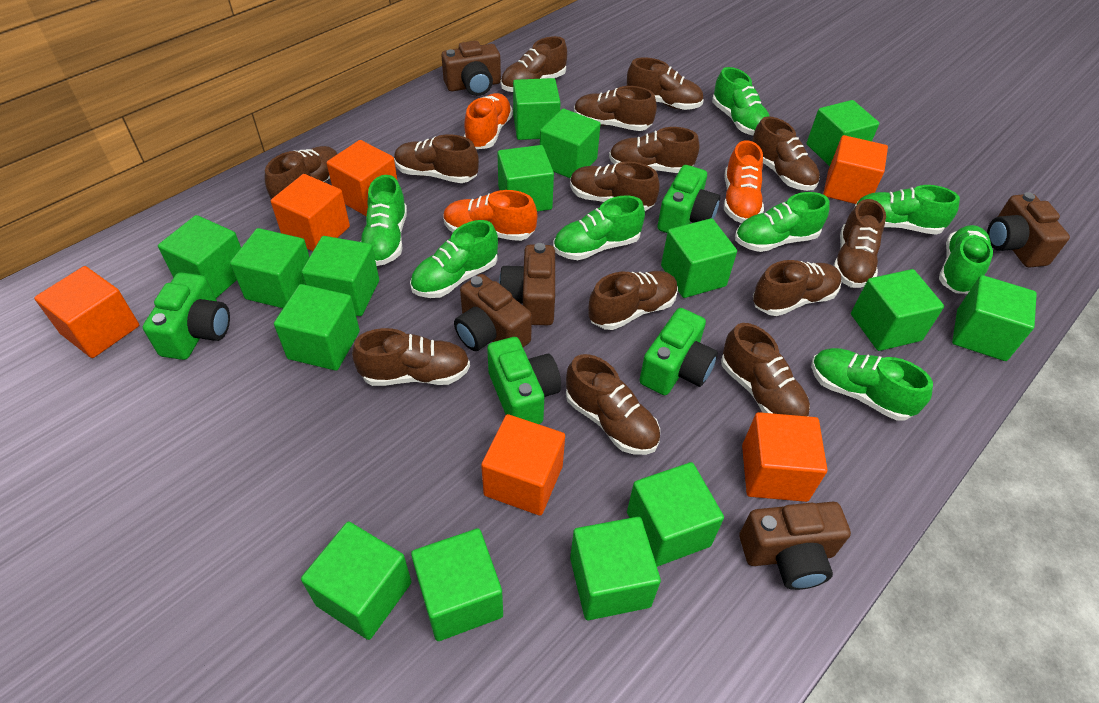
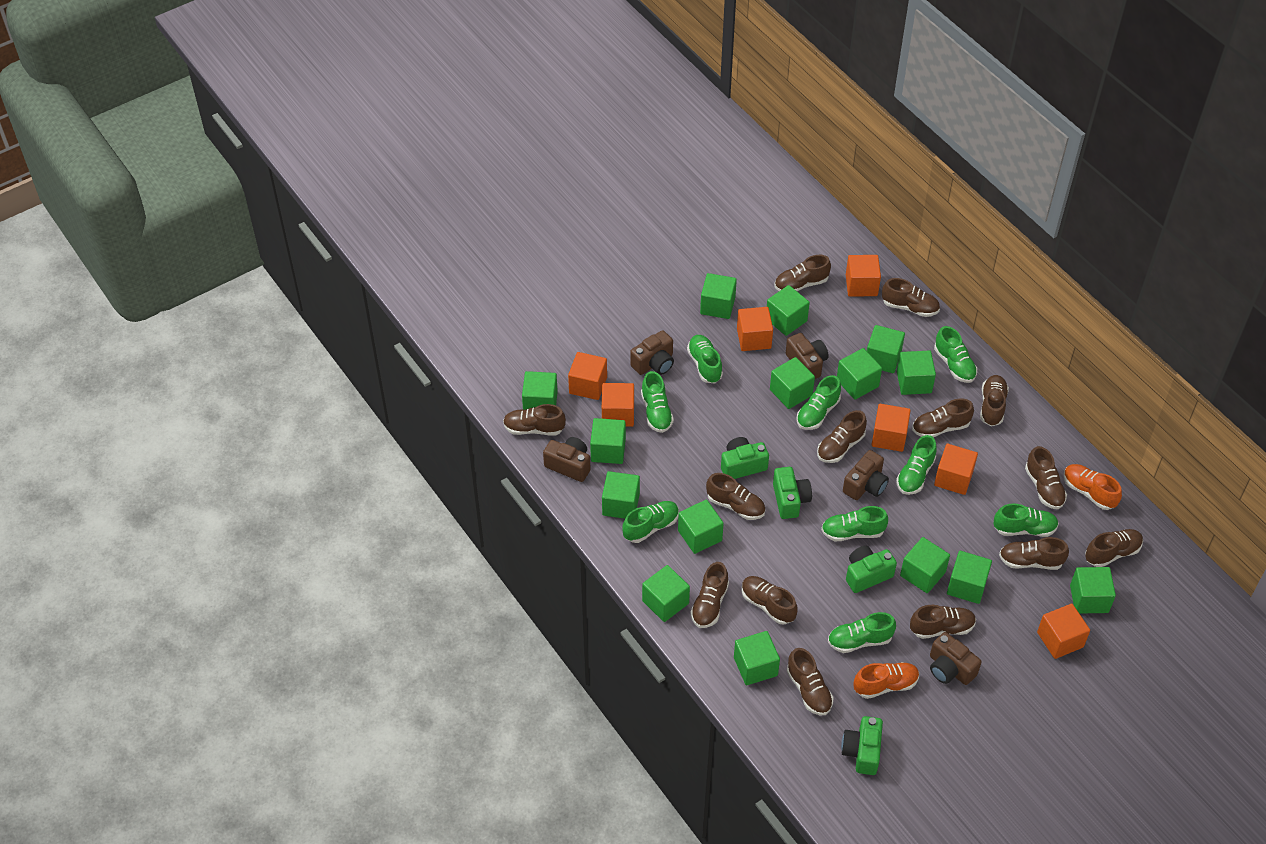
green shoe: 8 -> 9
orange cube: 6 -> 7
orange shoe: 3 -> 2

